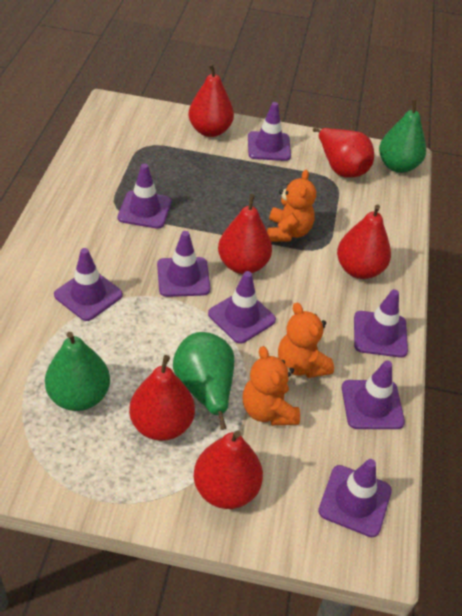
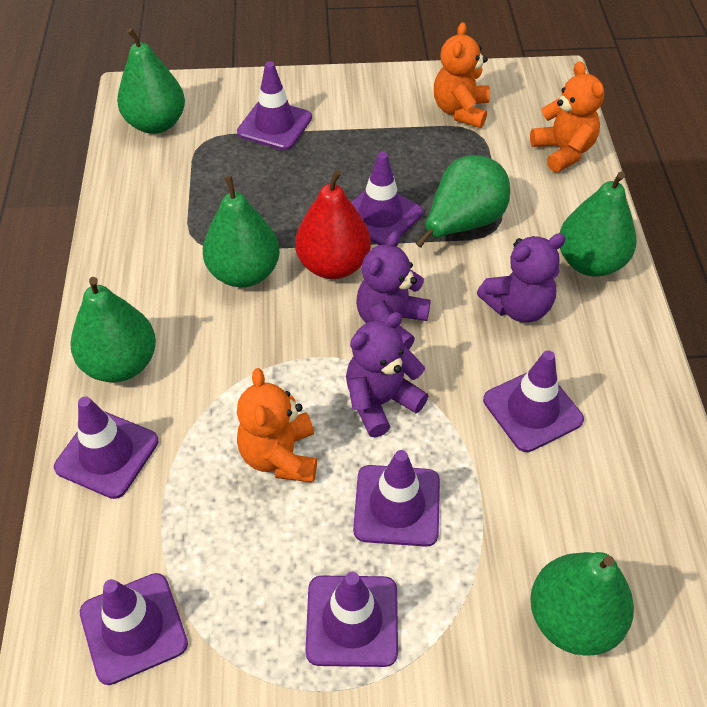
green pear: 3 -> 6
purple teddy bear: 0 -> 3
purple traffic cone: 8 -> 7
red pear: 6 -> 1

